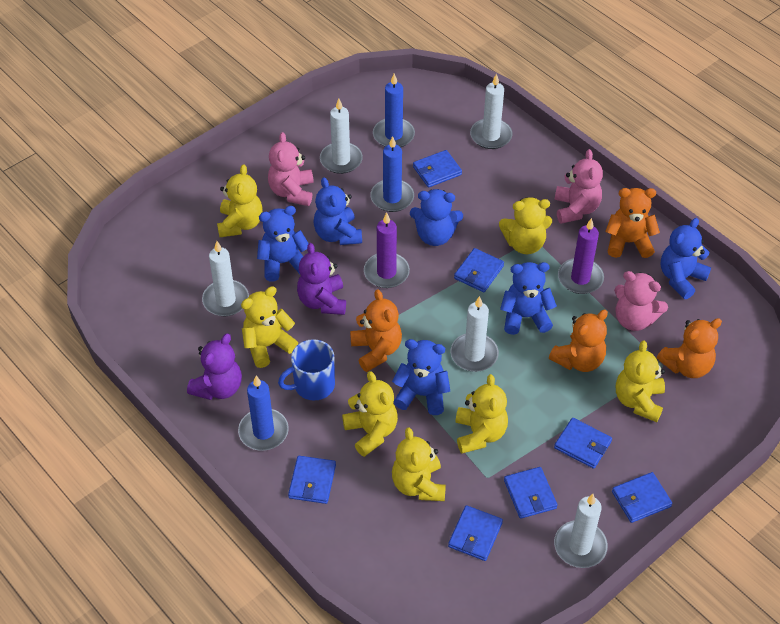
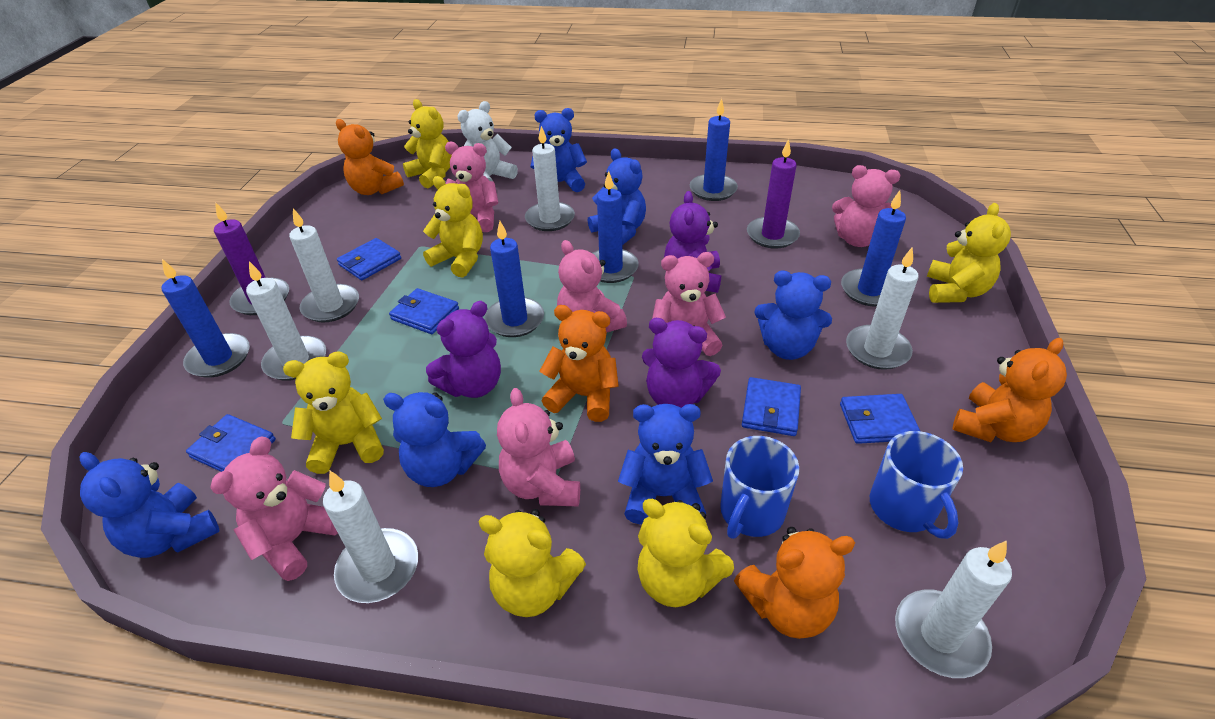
blue candle: 3 -> 5
blue mug: 1 -> 2
blue wallet: 7 -> 5
pink teddy bear: 3 -> 6
purple teddy bear: 2 -> 3
white candle: 5 -> 6
white teddy bear: 0 -> 1
yellow teddy bear: 7 -> 6

